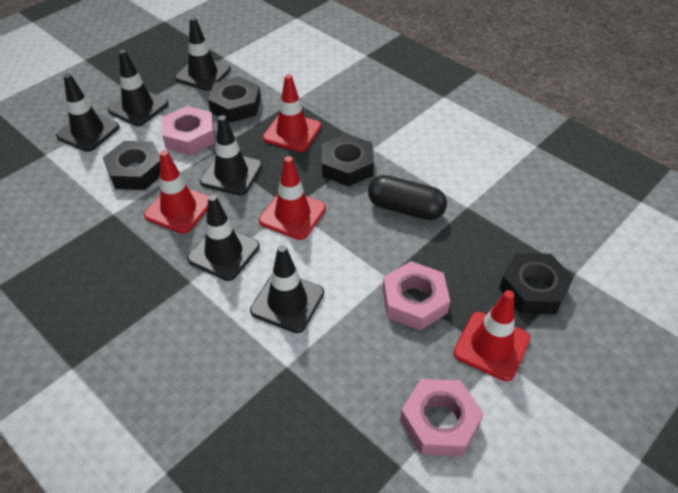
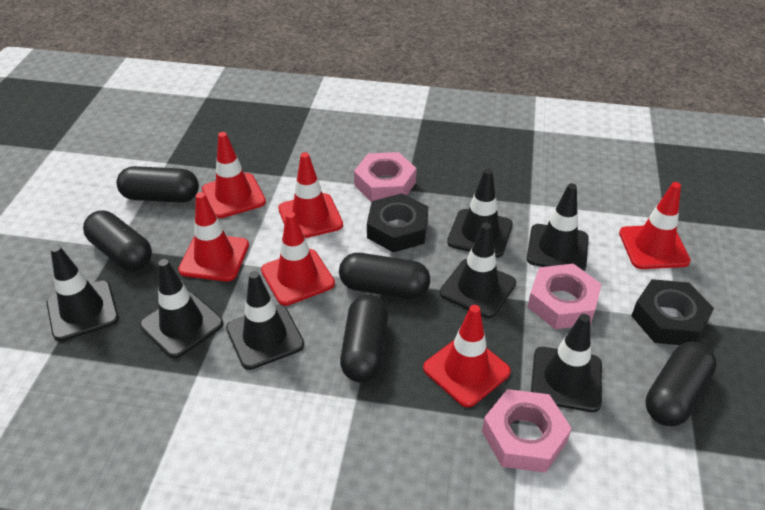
black capsule: 1 -> 5
black nut: 4 -> 2
black traffic cone: 6 -> 7
red traffic cone: 4 -> 6

